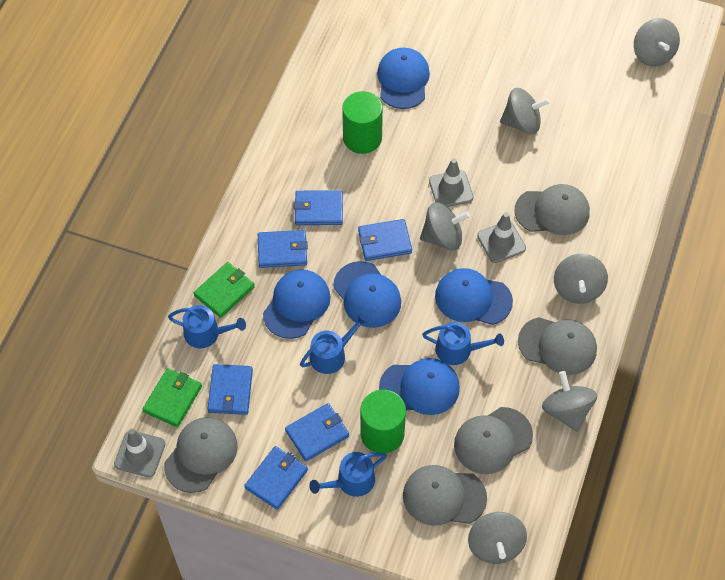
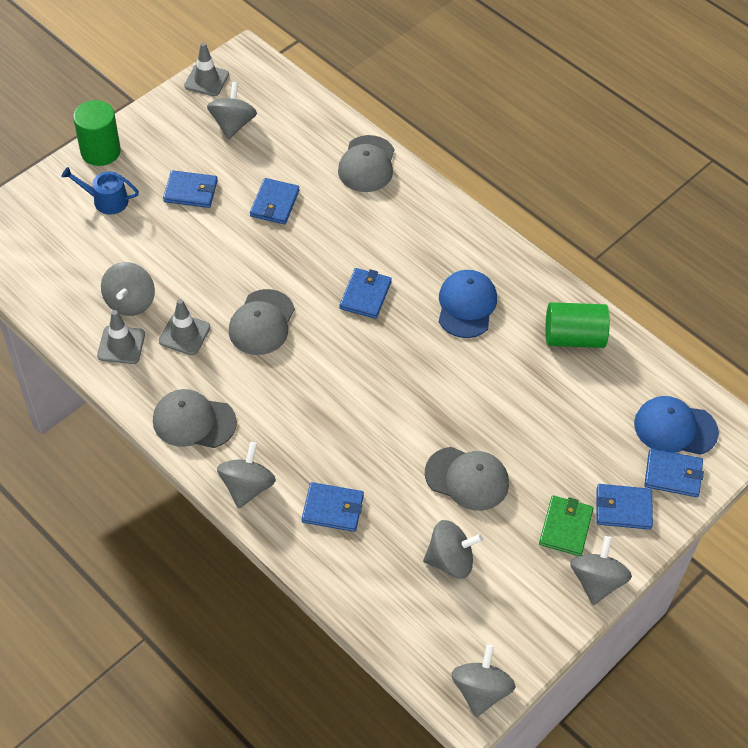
blue cap: 5 -> 2
blue watering can: 4 -> 1
green wallet: 2 -> 1
grey cap: 5 -> 4

